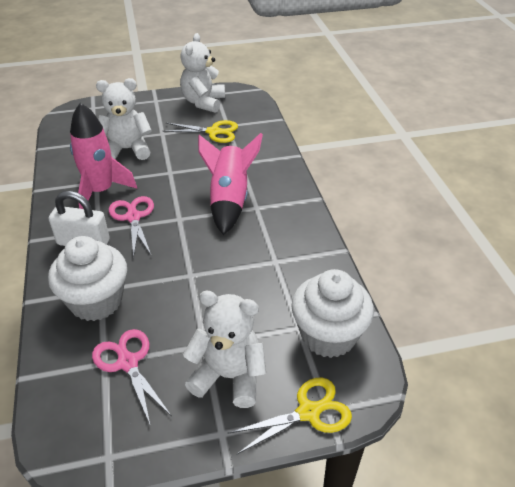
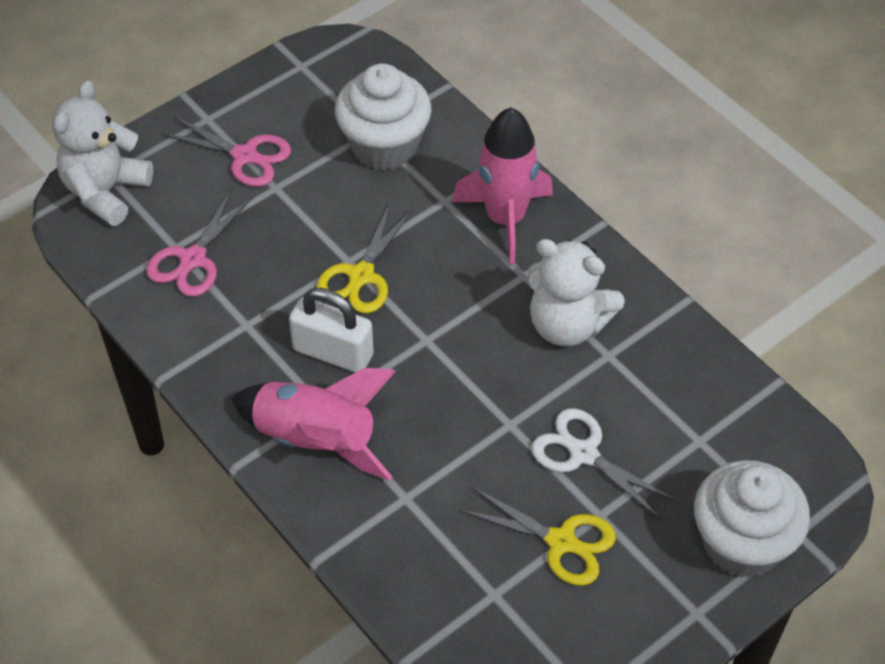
white scissors: 0 -> 1
white teddy bear: 3 -> 2

